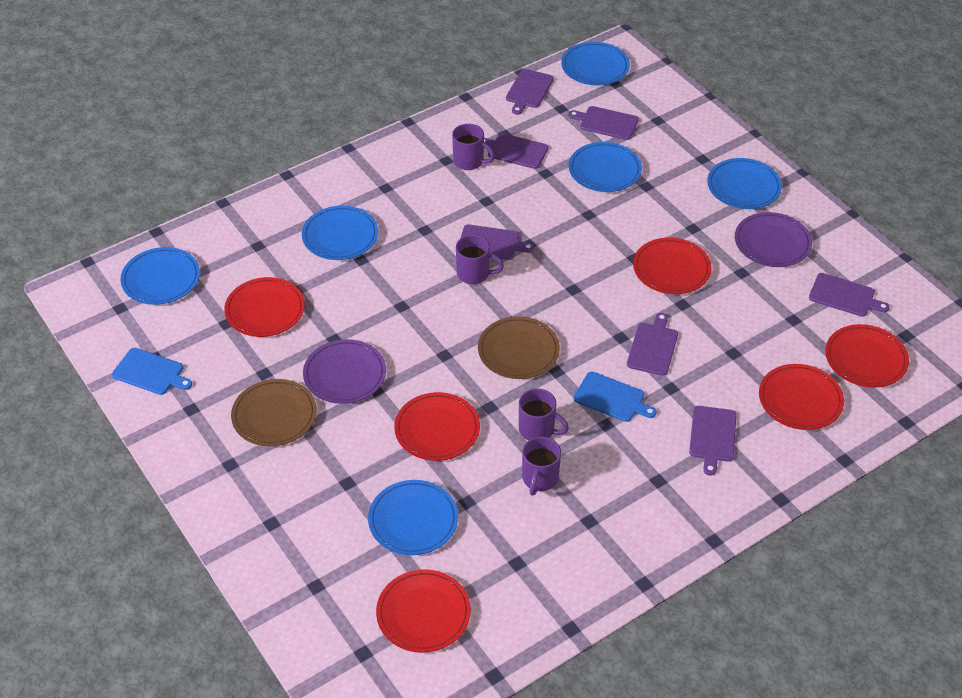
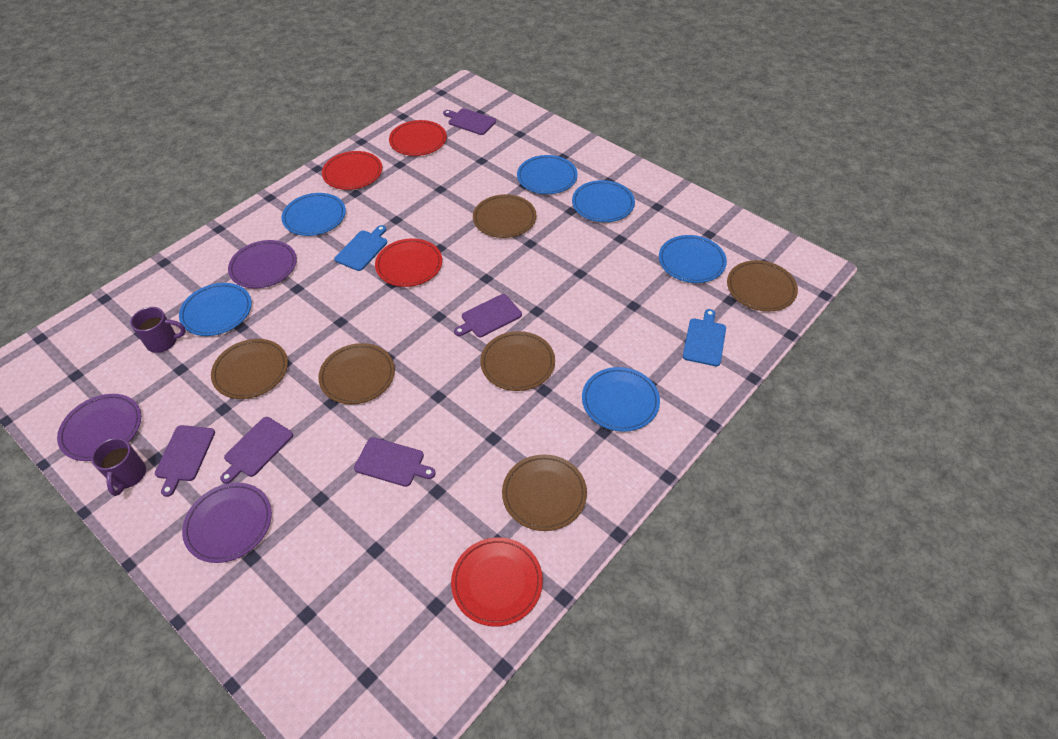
brown plate: 2 -> 6
purple cutting board: 7 -> 5
purple mug: 4 -> 2
purple plate: 2 -> 3
red plate: 6 -> 4

